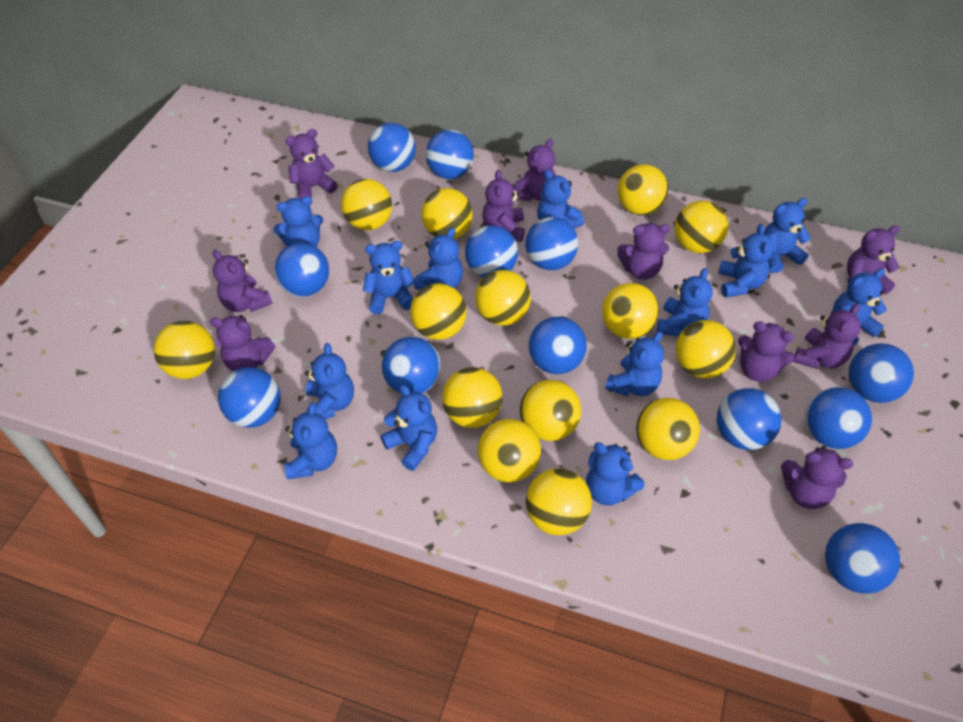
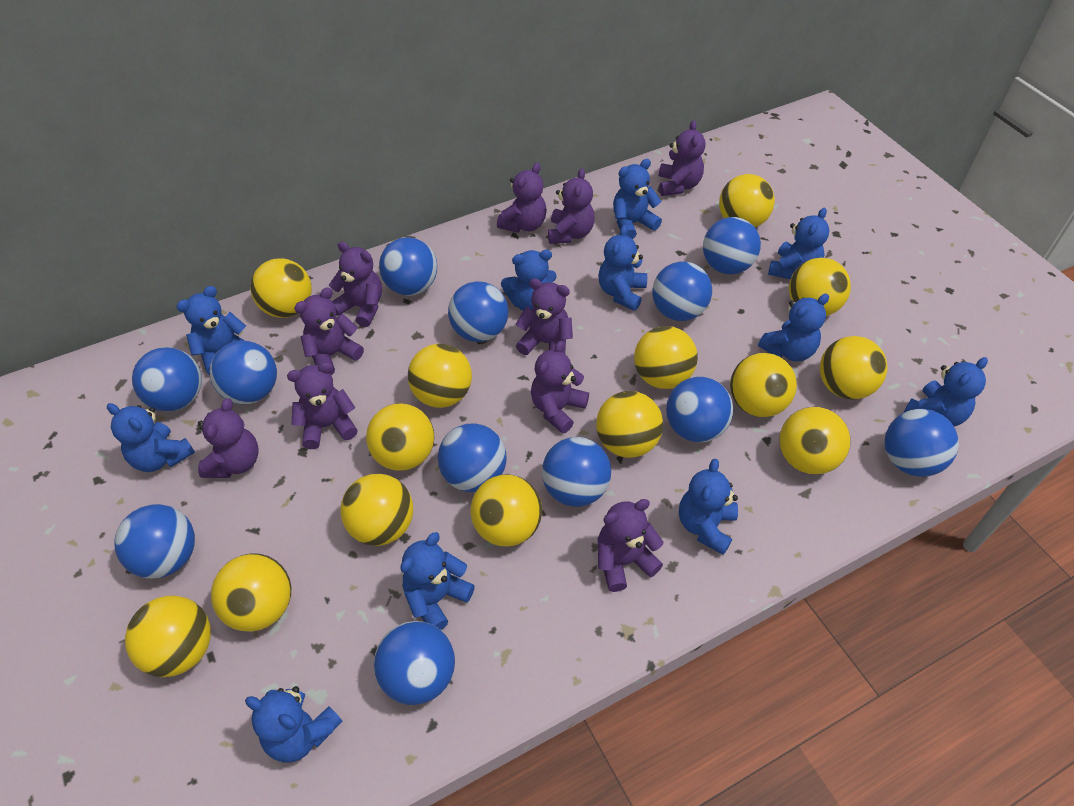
blue teddy bear: 13 -> 11

